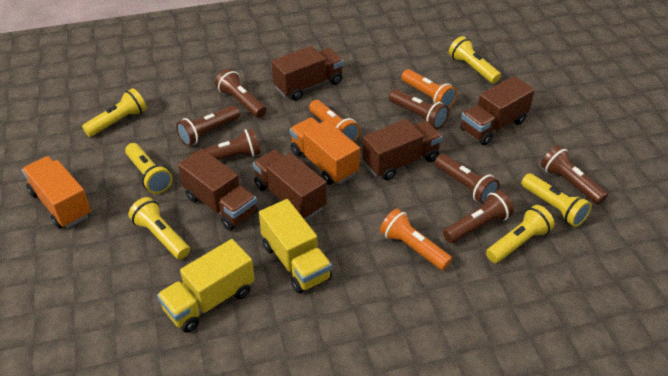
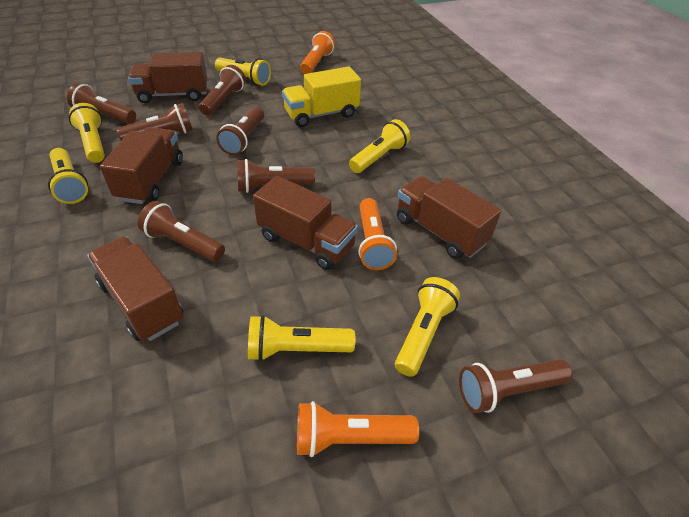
orange truck: 2 -> 0
yellow truck: 2 -> 1

